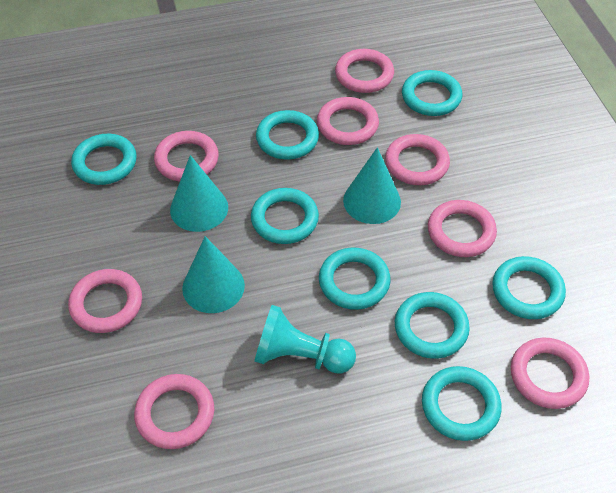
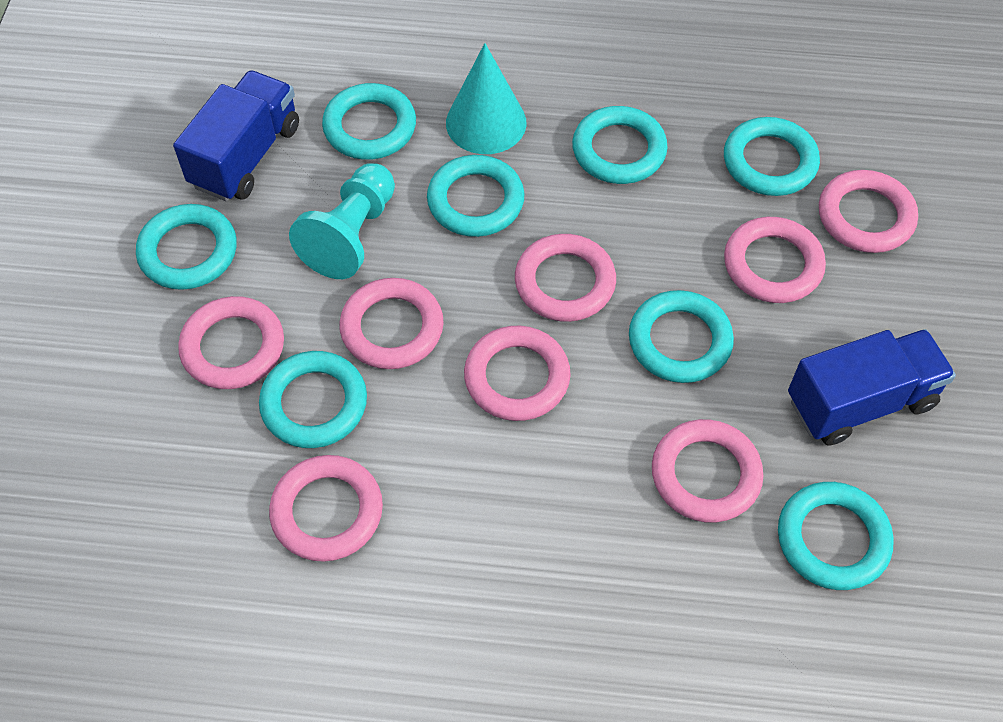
blue truck: 0 -> 2
turquoise cone: 3 -> 1

